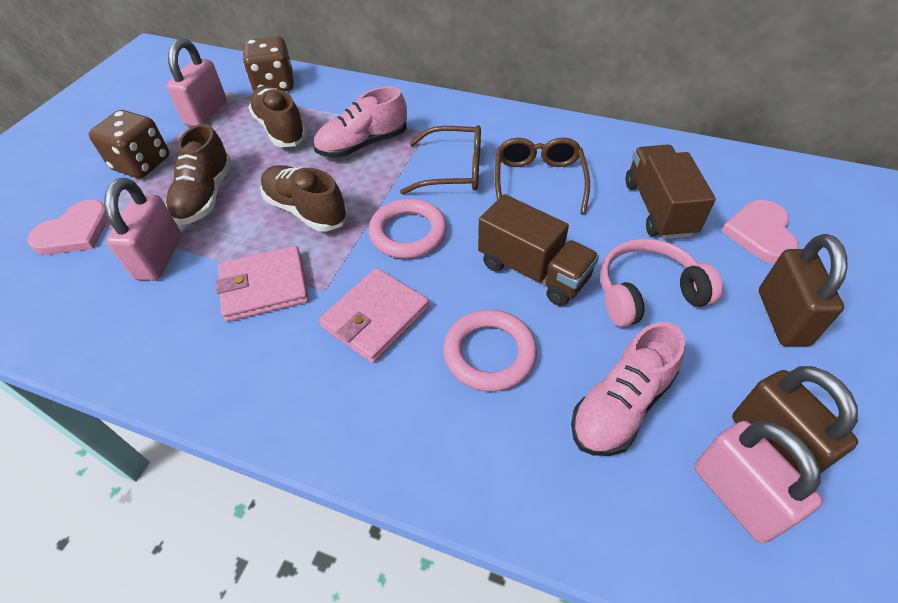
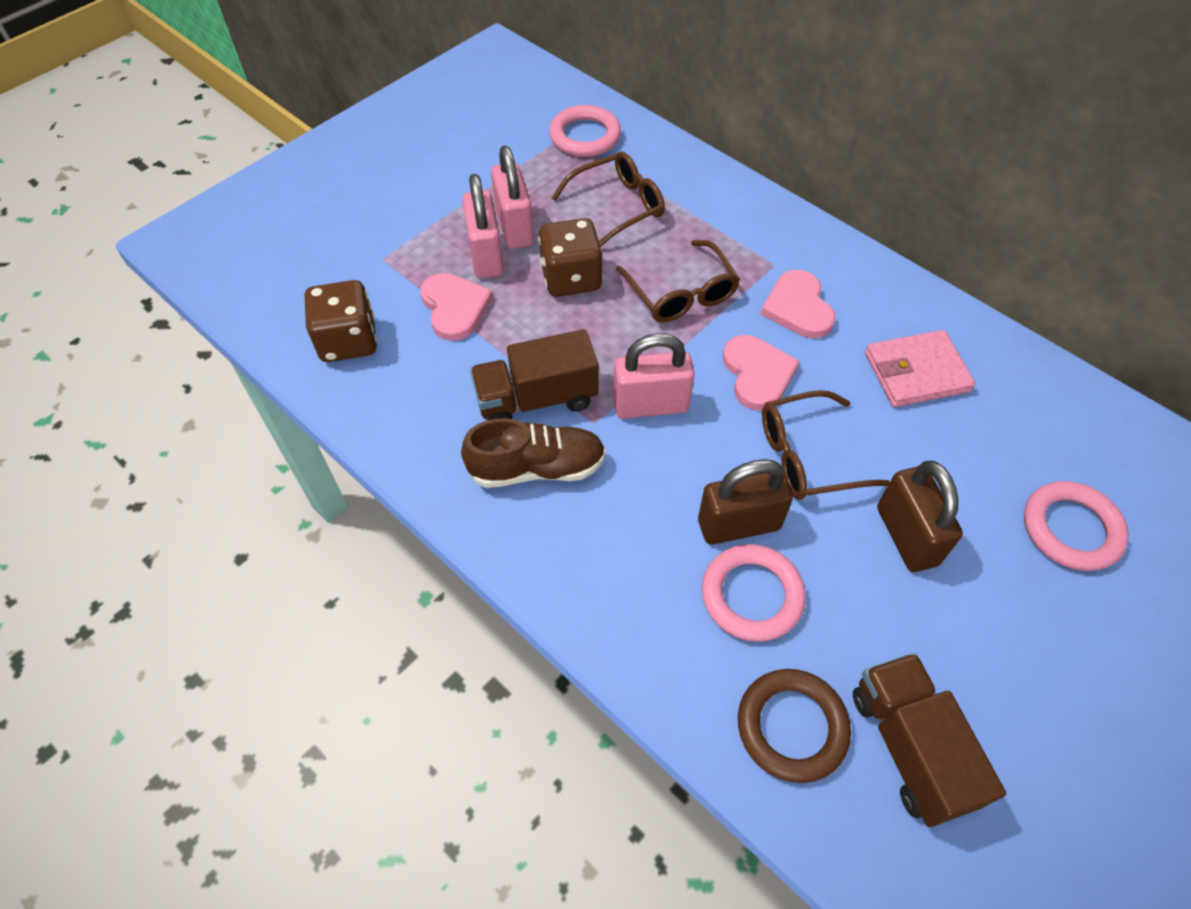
brown glasses: 2 -> 3
brown ring: 0 -> 1
brown shoe: 3 -> 1
pink headphones: 1 -> 0
pink heart: 2 -> 3
pink ring: 2 -> 3
pink shoe: 2 -> 0
pink wallet: 2 -> 1

